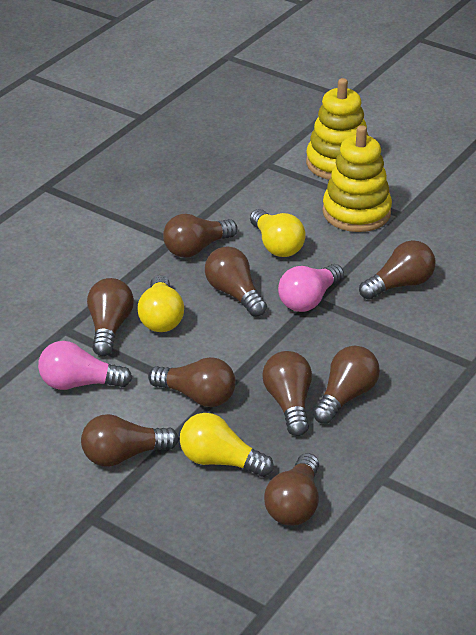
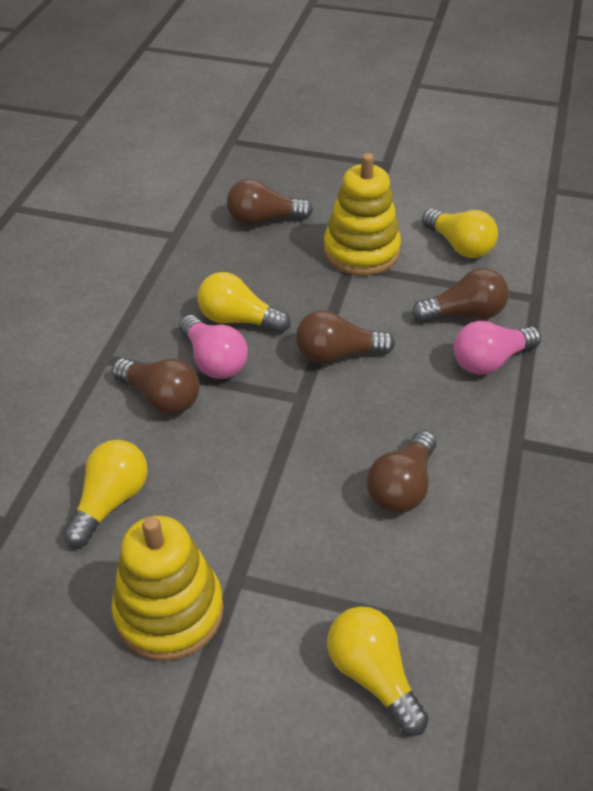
brown light bulb: 9 -> 5
yellow light bulb: 3 -> 4

